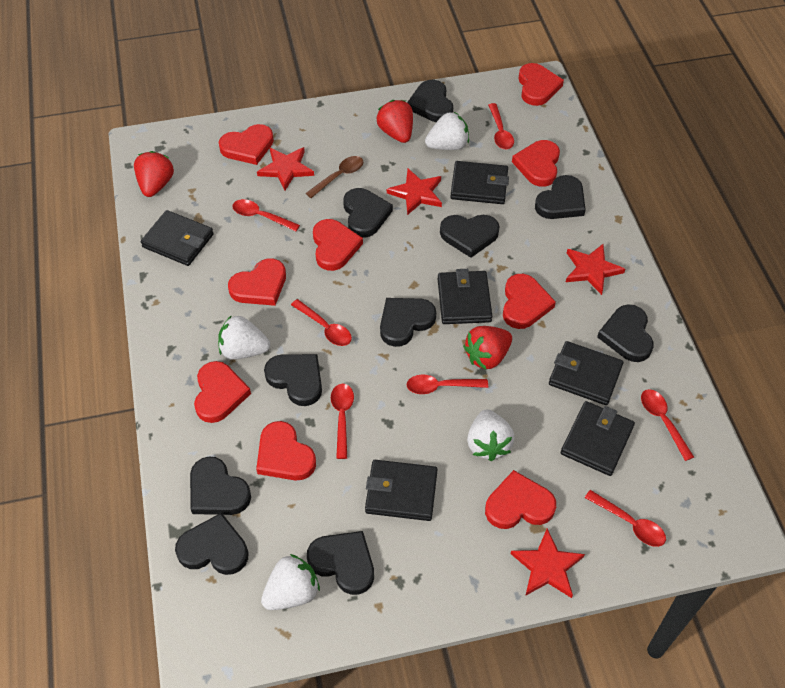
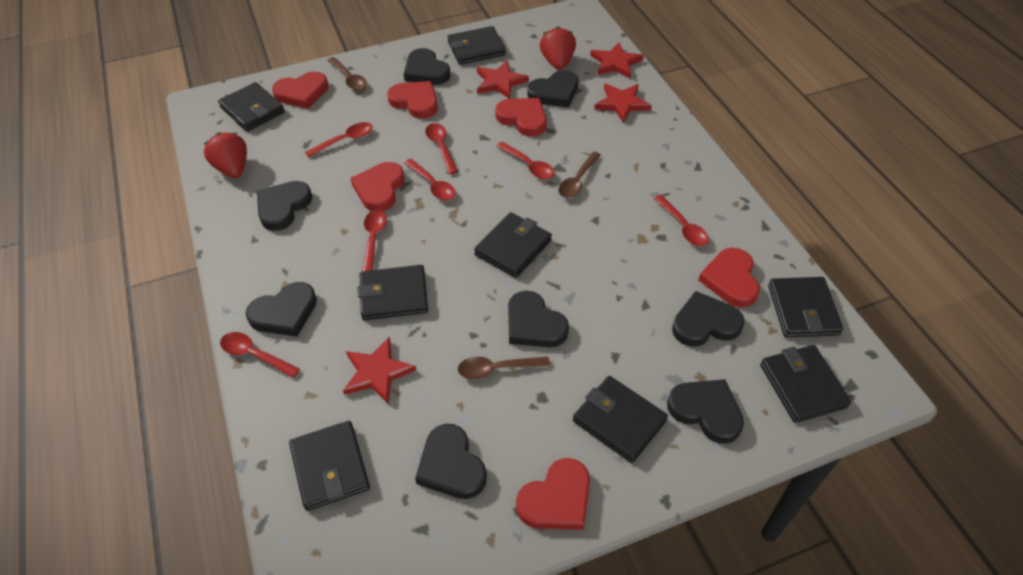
black heart: 10 -> 8
black wallet: 6 -> 8
brown spoon: 1 -> 3
red heart: 9 -> 6
red strawberry: 3 -> 2
white strawberry: 4 -> 0

